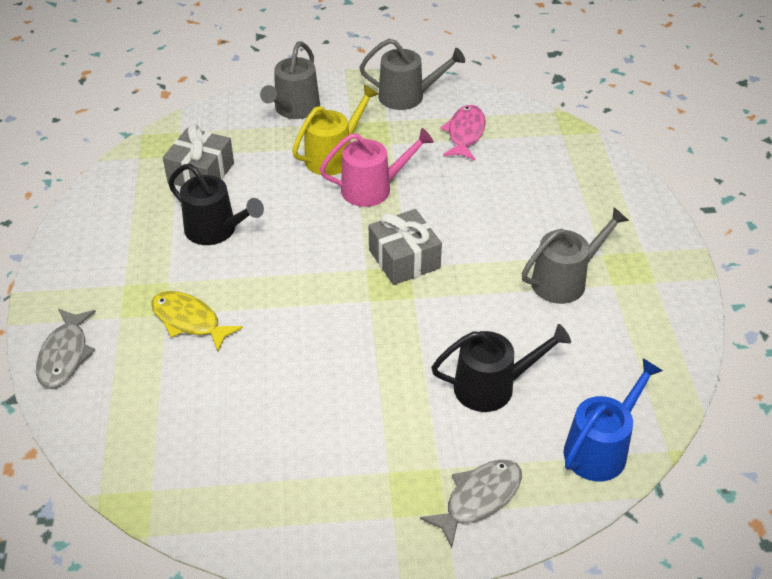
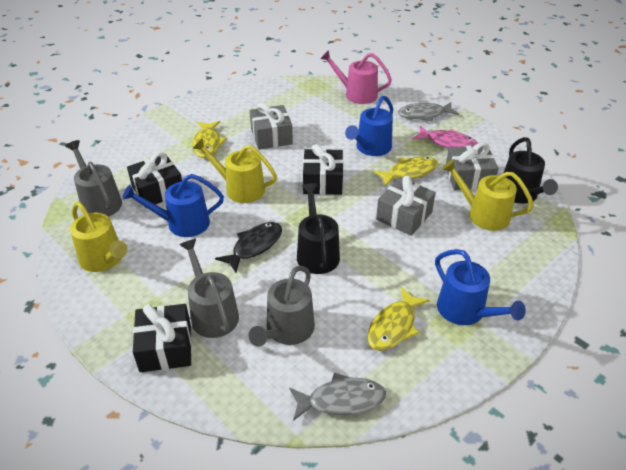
black fish: 0 -> 1
black gift: 0 -> 3
blue watering can: 1 -> 3
grey gift: 2 -> 3
yellow fish: 1 -> 3
yellow watering can: 1 -> 3

